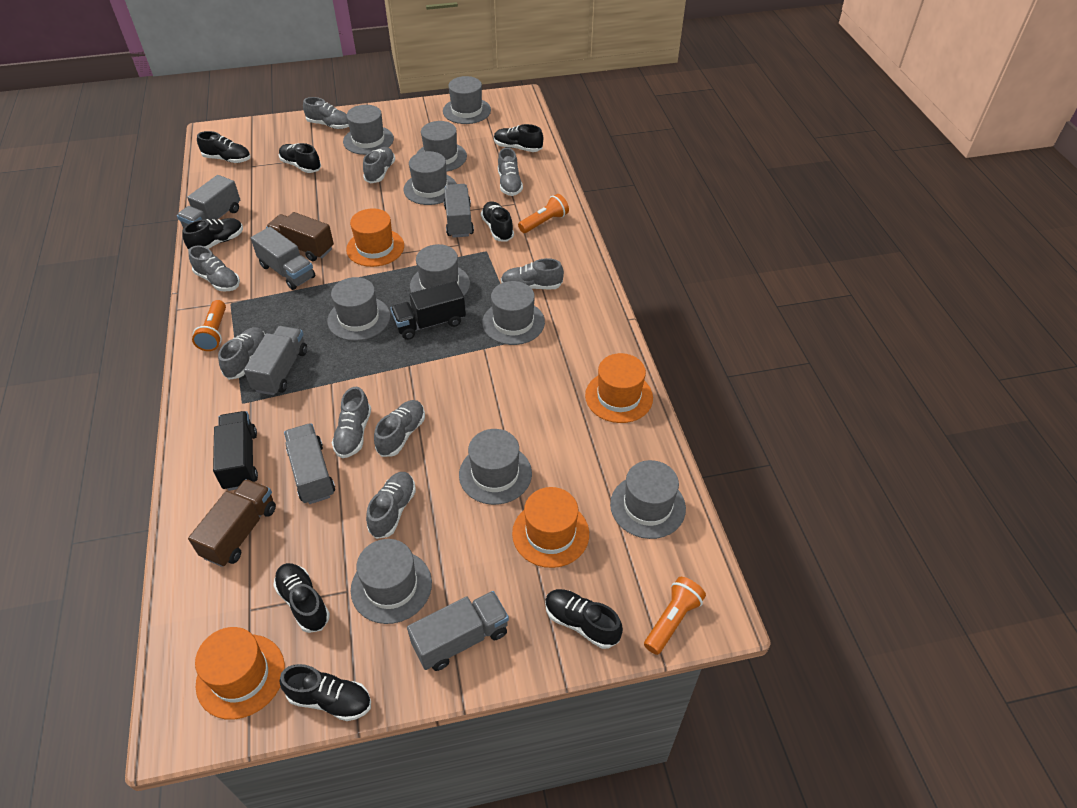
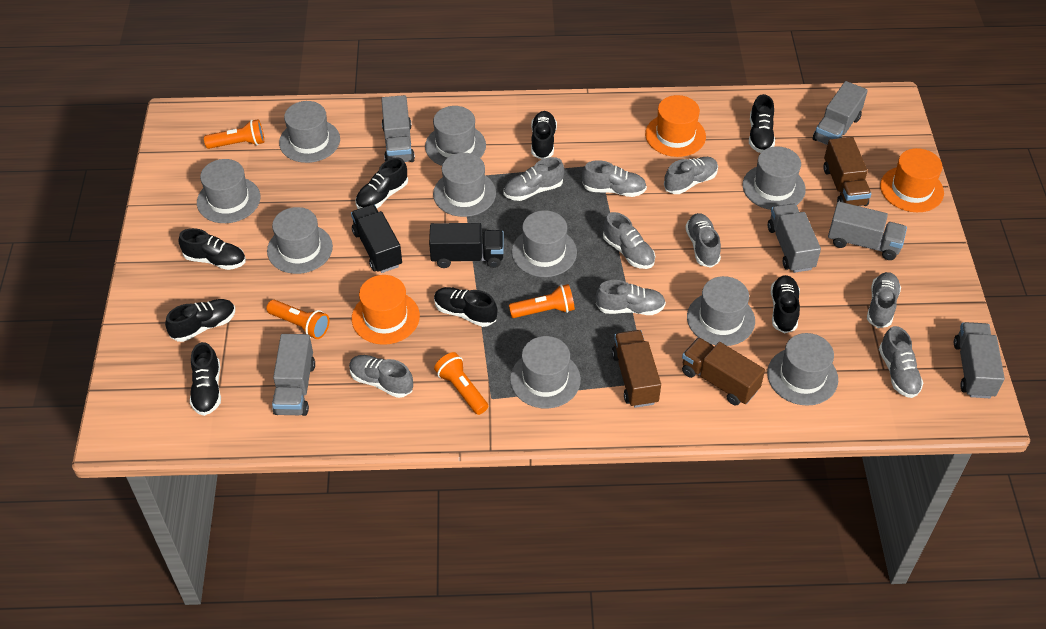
brown truck: 2 -> 3
orange flashlight: 3 -> 4
orange hat: 4 -> 3

